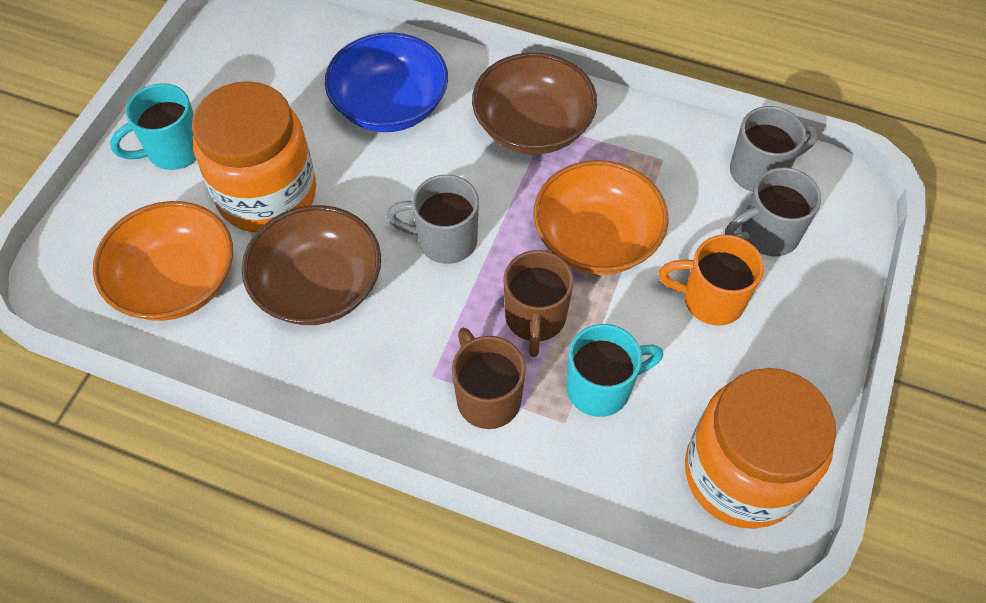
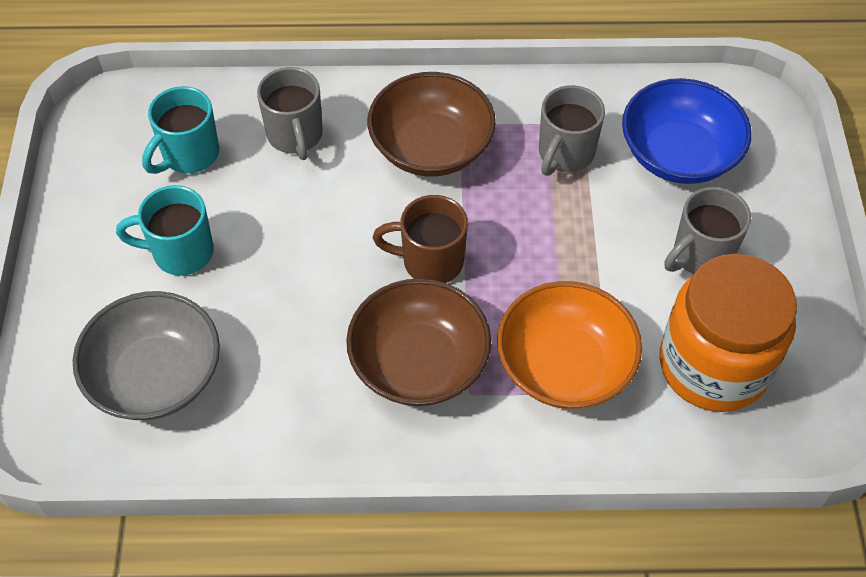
brown mug: 2 -> 1
grey bowl: 0 -> 1
orange bowl: 2 -> 1
orange jar: 2 -> 1
orange mug: 1 -> 0

